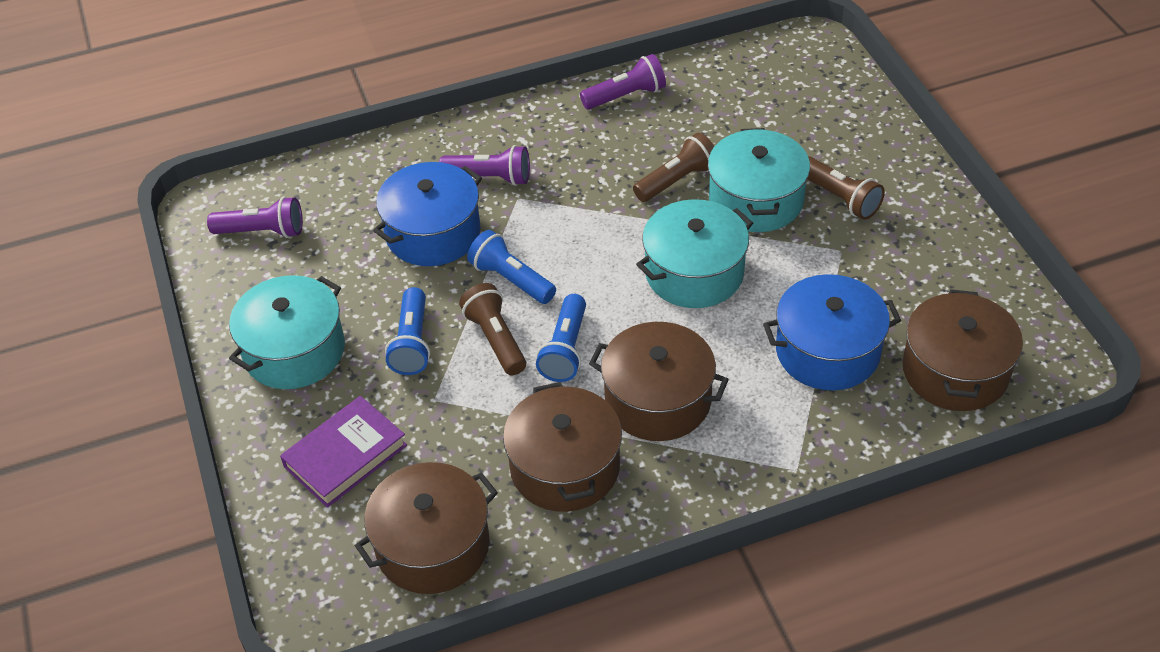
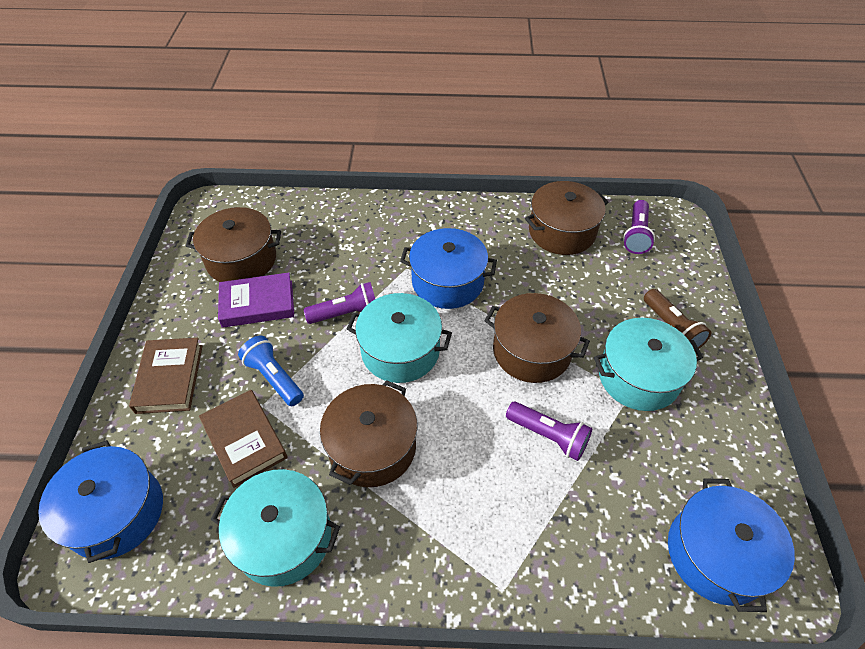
blue flashlight: 3 -> 1
blue pot: 2 -> 3
brown book: 0 -> 2
brown flashlight: 3 -> 1

